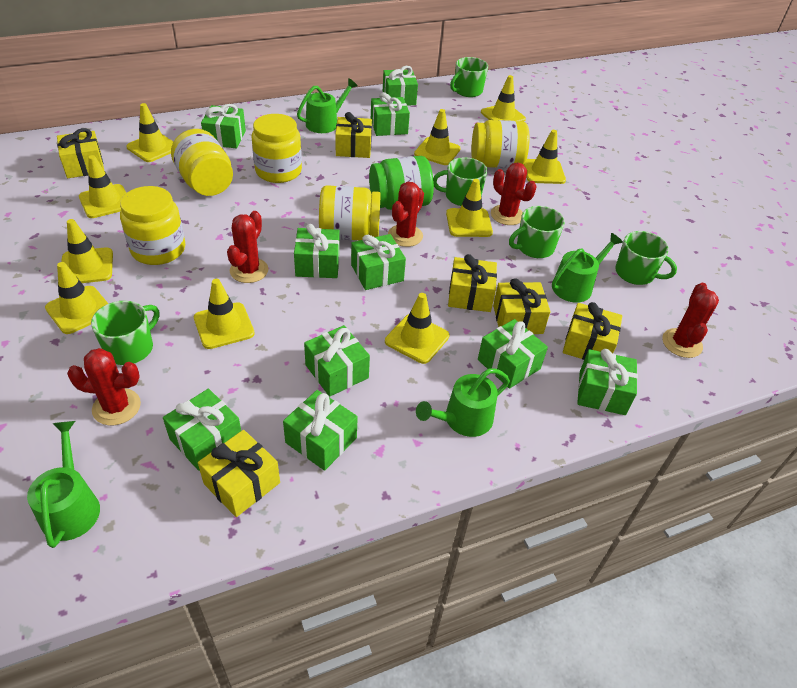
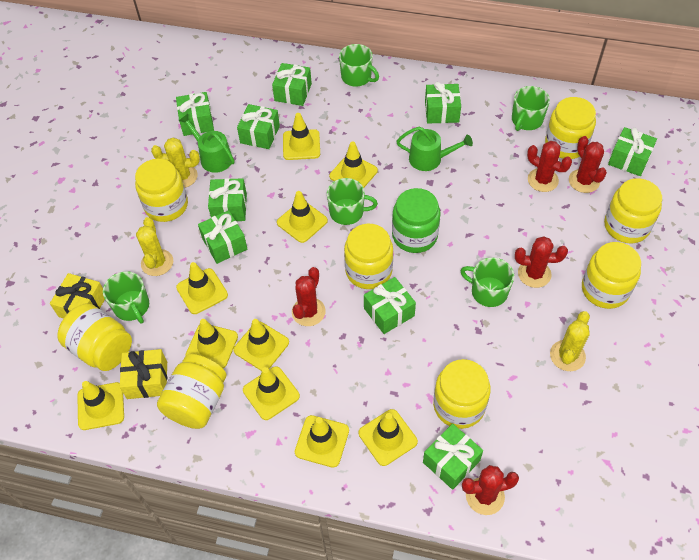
green gift: 10 -> 9
green watering can: 4 -> 2
yellow cactus: 0 -> 3
yellow gift: 6 -> 2
yellow jar: 5 -> 8

